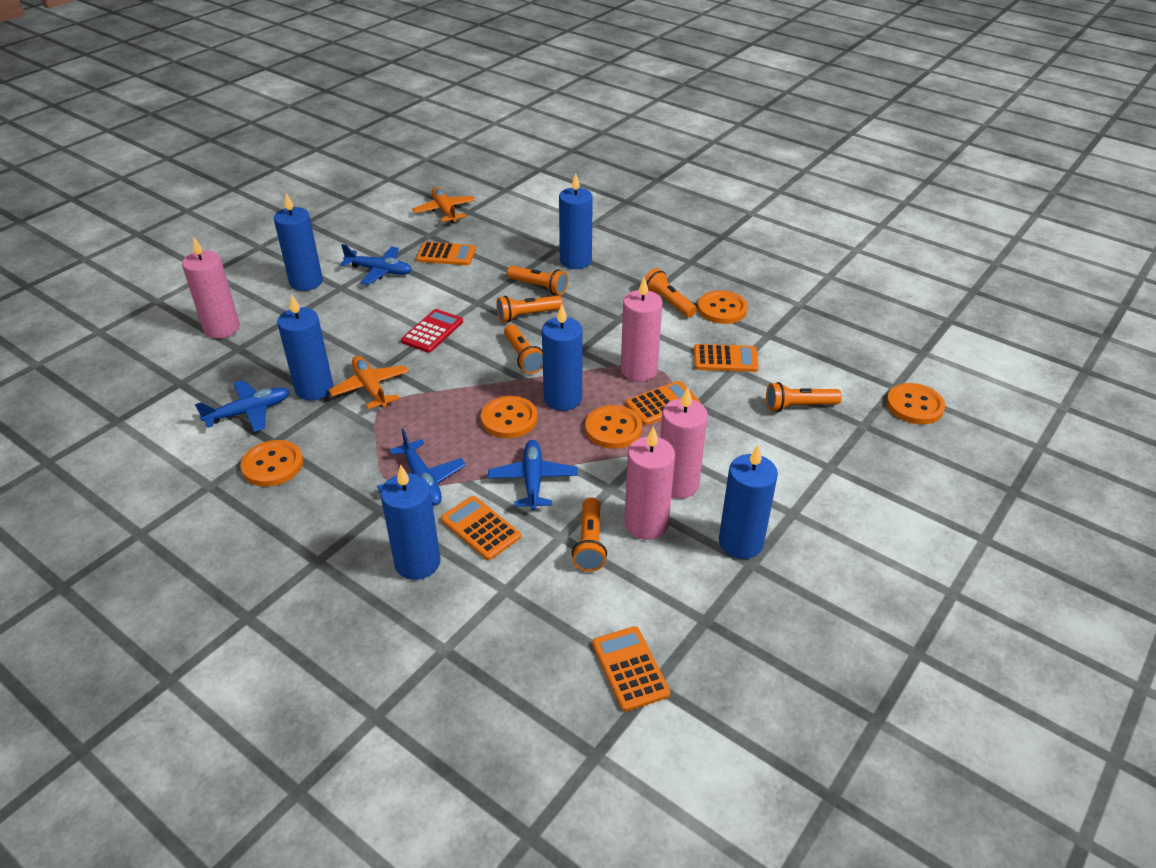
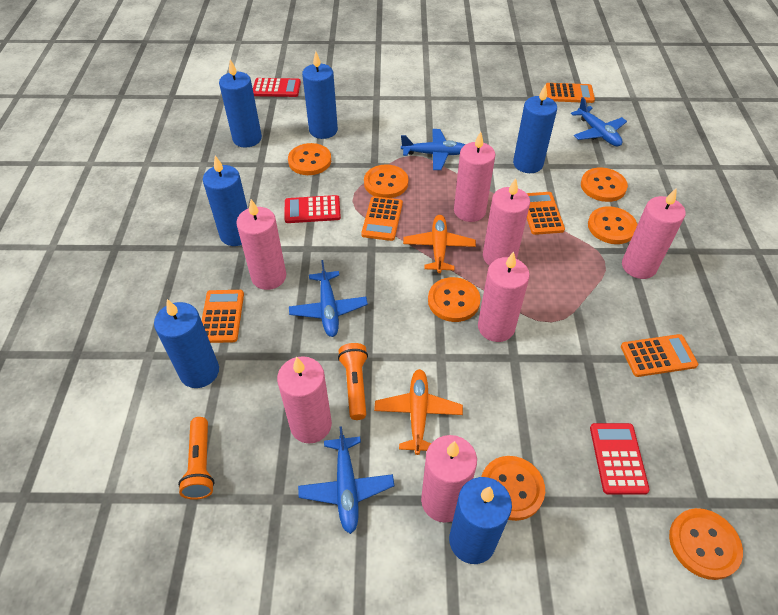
orange button: 5 -> 7
orange flashlight: 6 -> 2
pink candle: 4 -> 7
red calculator: 1 -> 3

